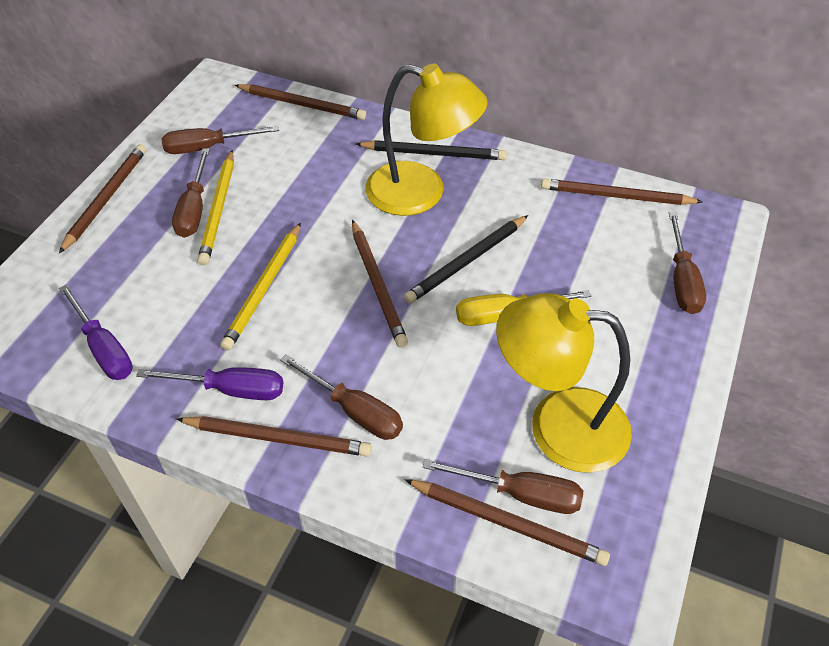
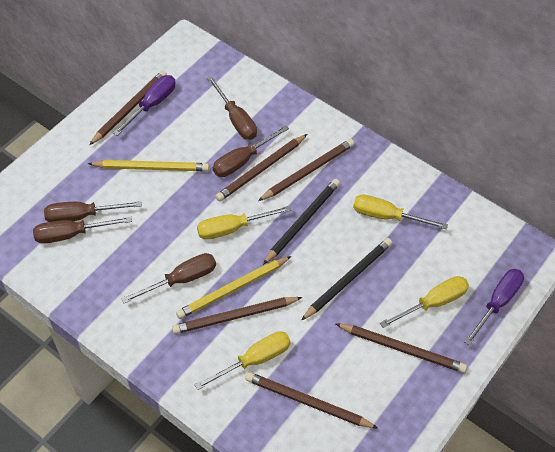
yellow lamp: 2 -> 0
yellow screwdriver: 1 -> 4

